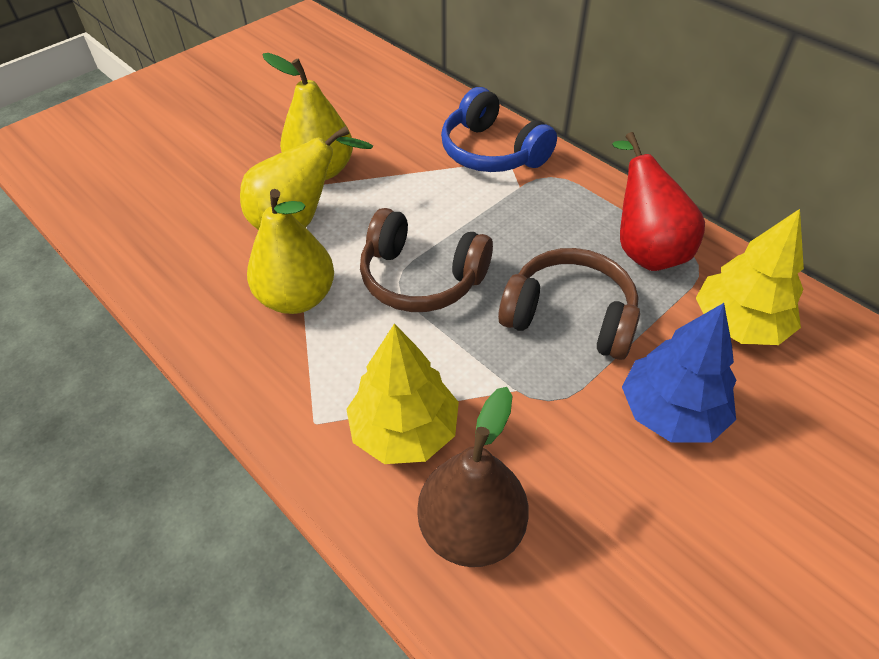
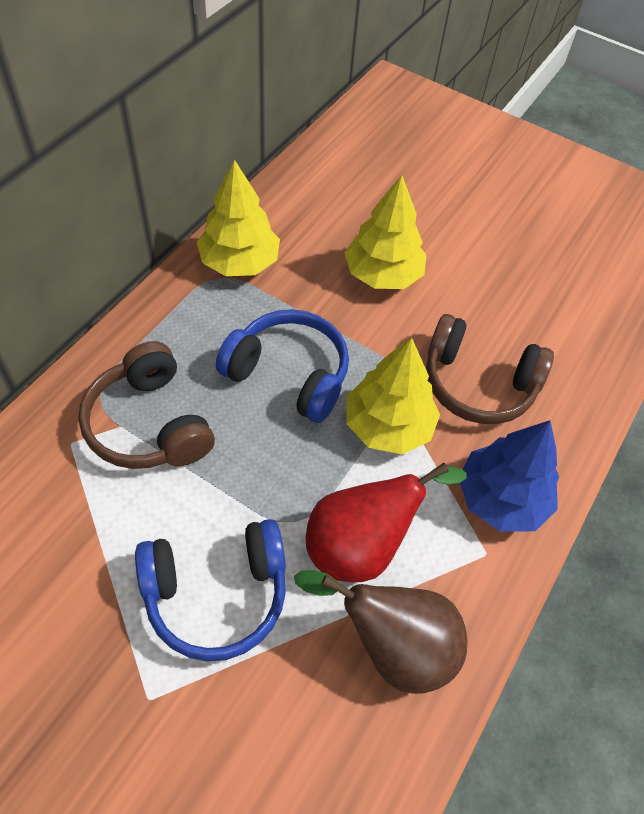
blue headphones: 1 -> 2
yellow pear: 3 -> 0
yellow tree: 2 -> 3

